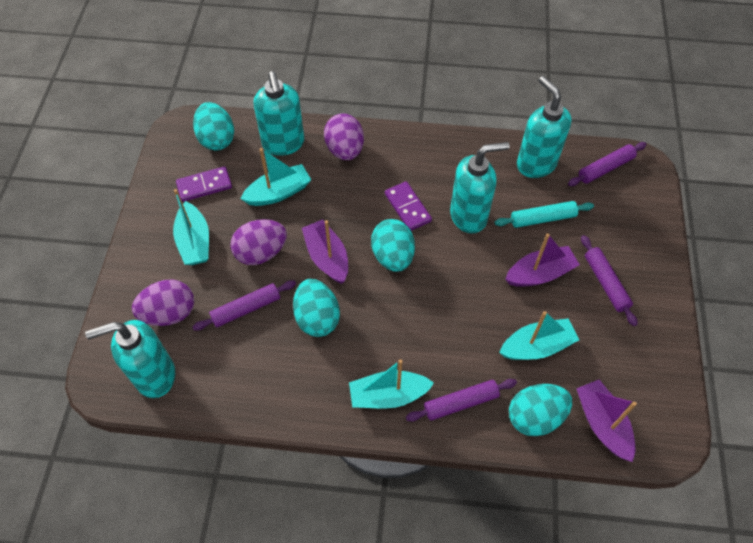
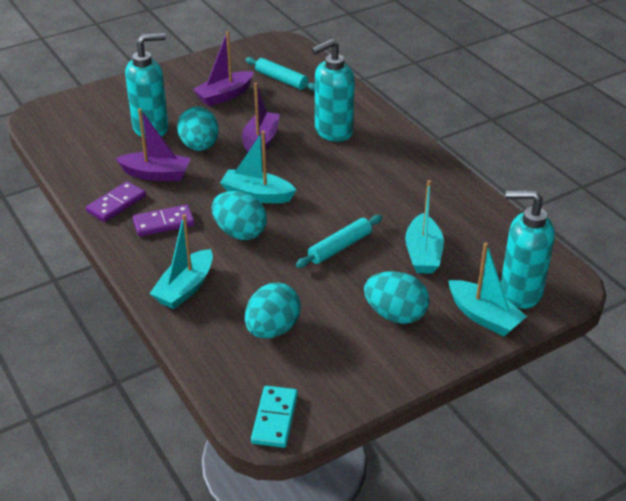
purple egg: 3 -> 0
purple rolling pin: 4 -> 0
turquoise domino: 0 -> 1
turquoise rolling pin: 1 -> 2
turquoise soap dispenser: 4 -> 3

